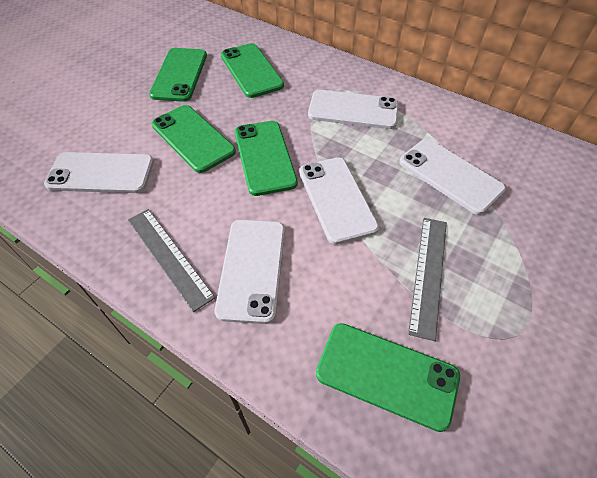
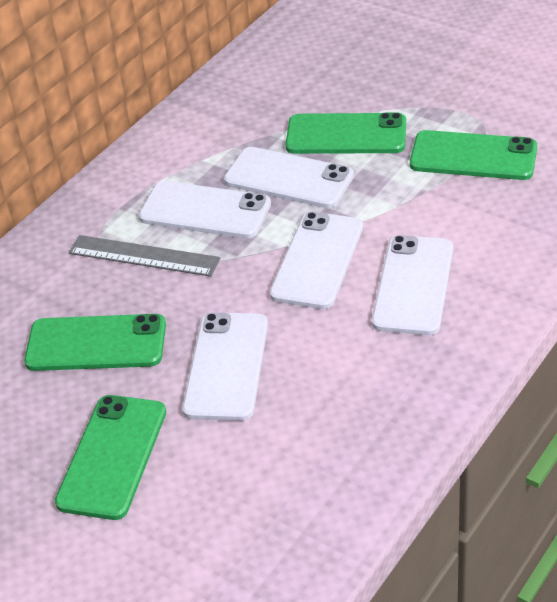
green phone: 5 -> 4
grey ruler: 2 -> 1

